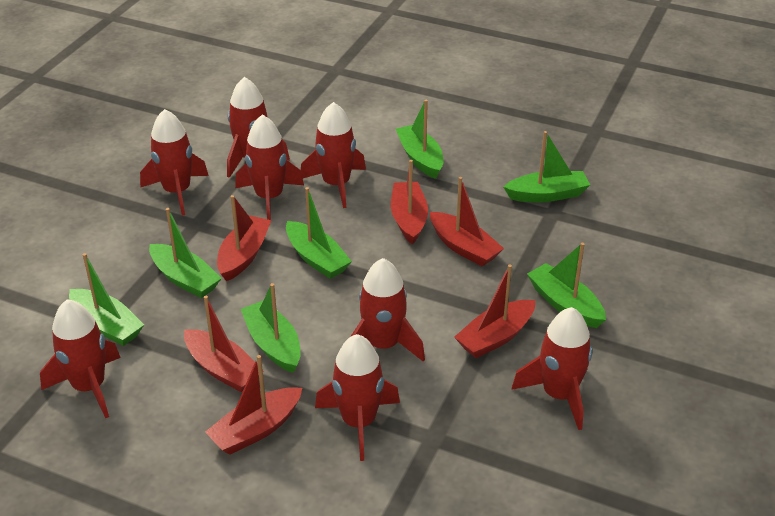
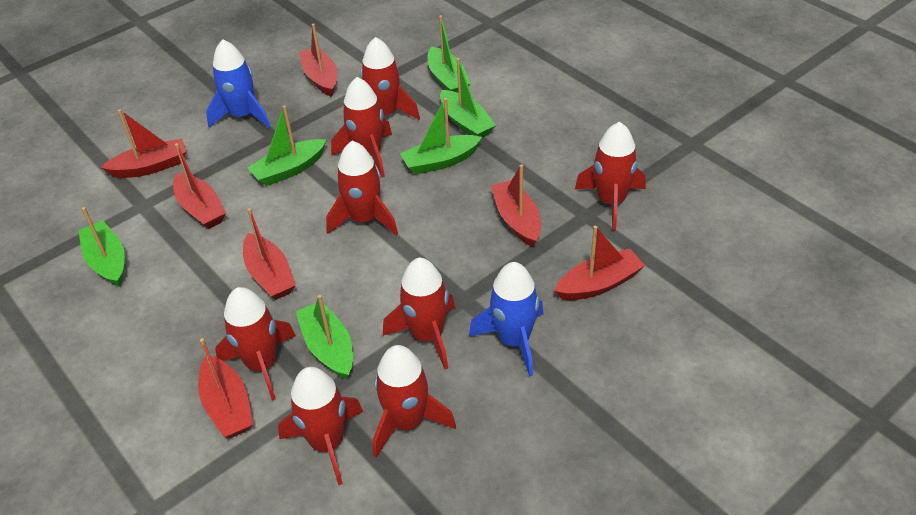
blue rocket: 0 -> 2
green boat: 7 -> 6
red boat: 6 -> 7

